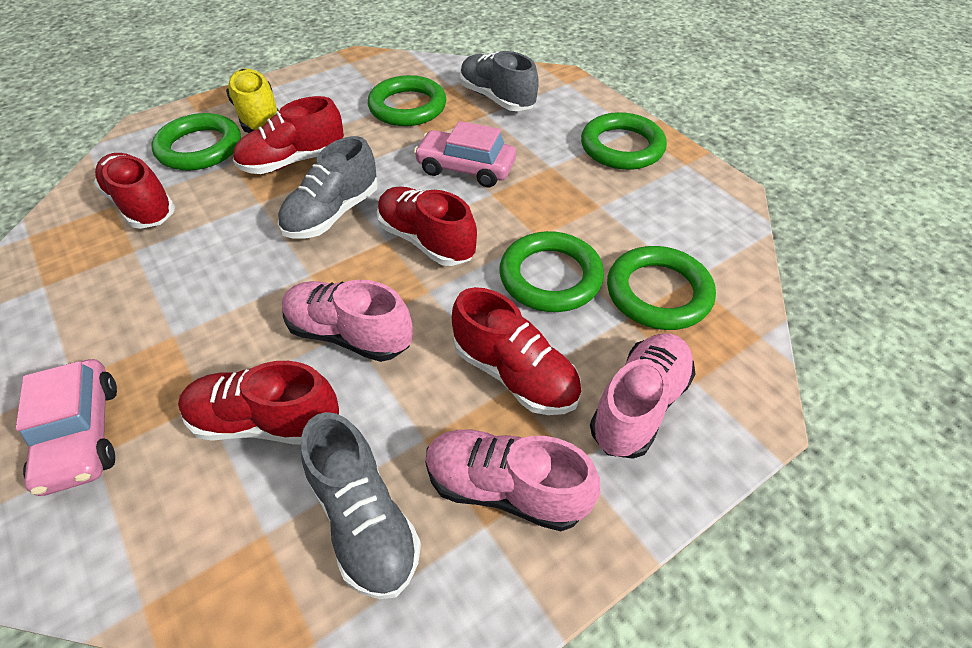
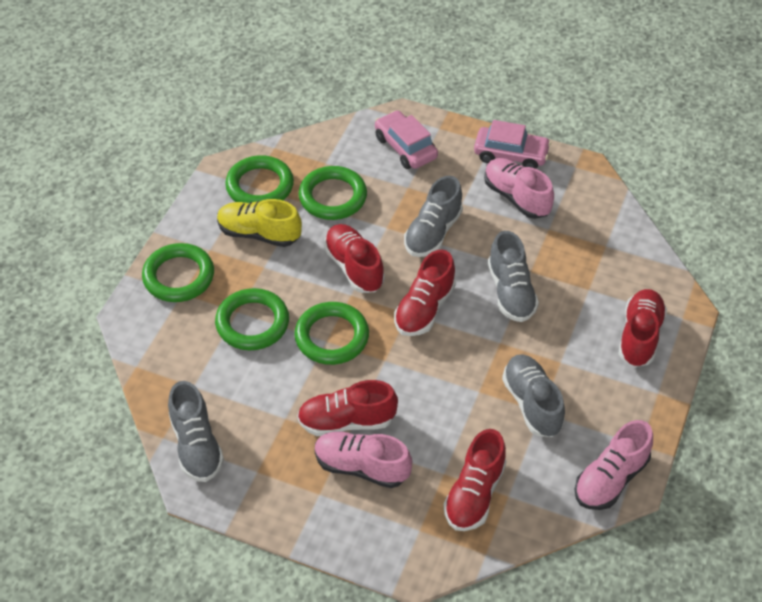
grey shoe: 3 -> 4

